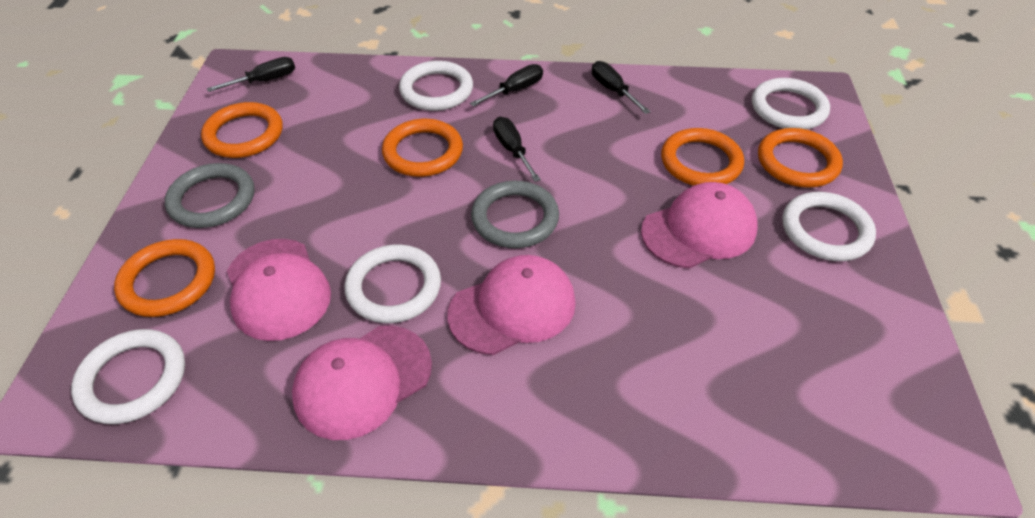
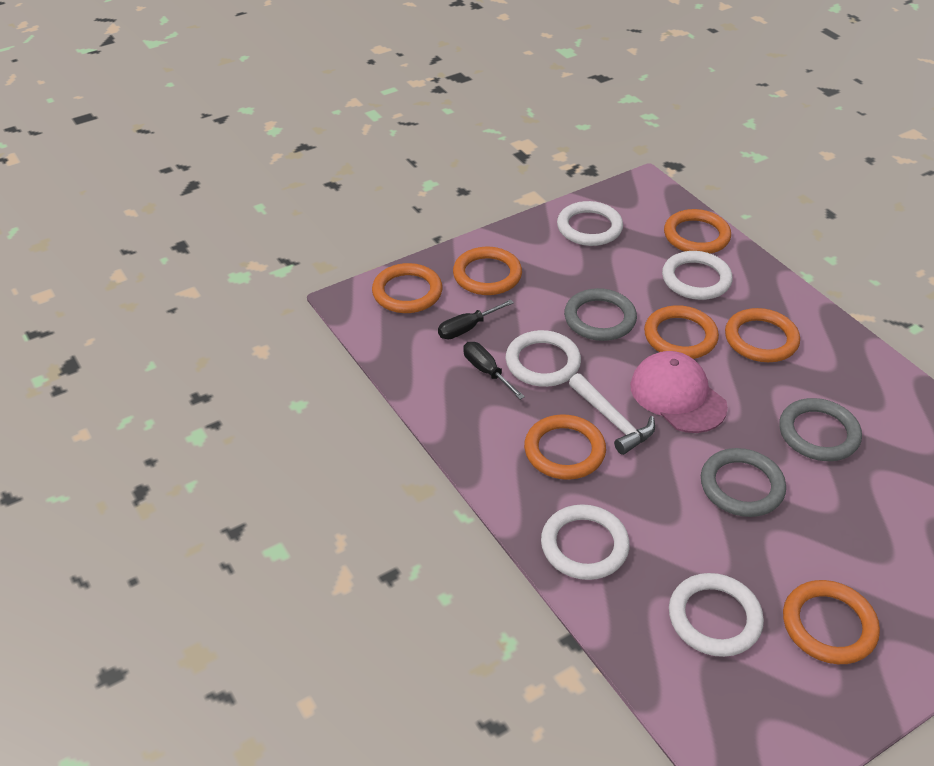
black screwdriver: 4 -> 2
grey ring: 2 -> 3
orange ring: 5 -> 7
pink cap: 4 -> 1
white hammer: 0 -> 1

